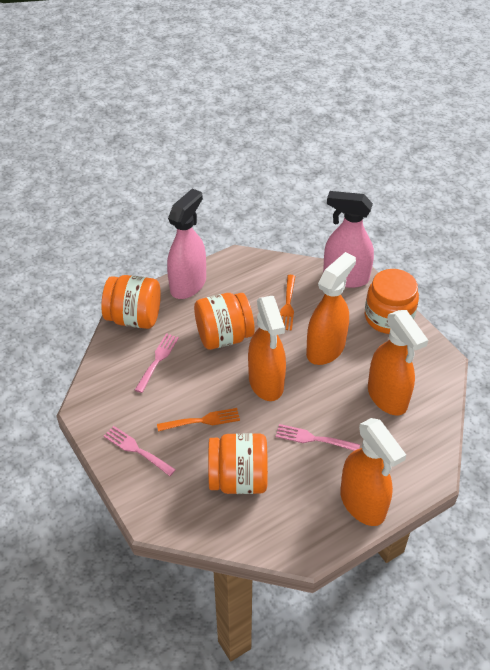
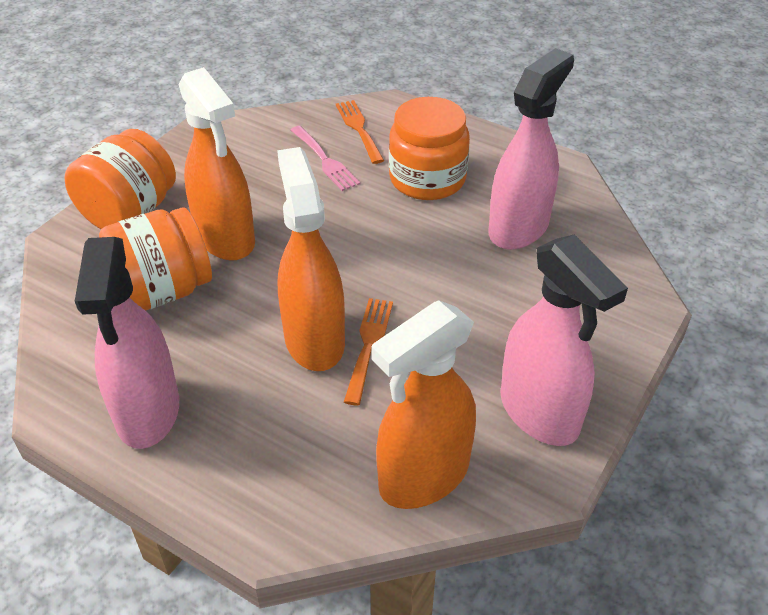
orange jar: 4 -> 3
orange spray bottle: 4 -> 3
pink fork: 3 -> 1
pink spray bottle: 2 -> 3

